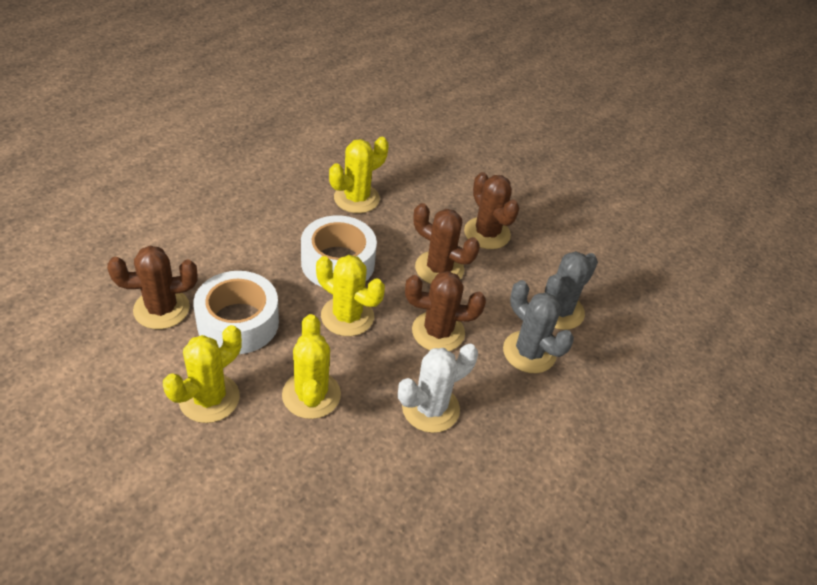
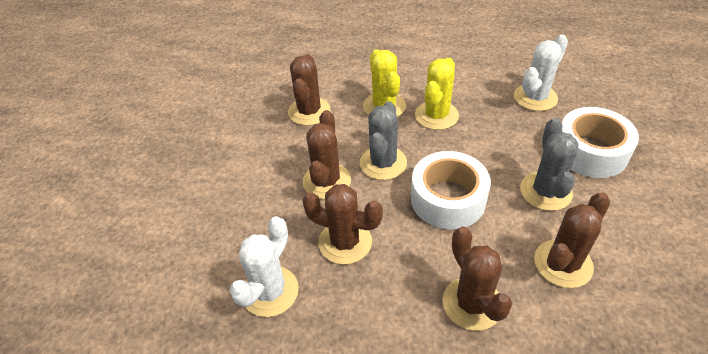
brown cactus: 4 -> 5
white cactus: 1 -> 2
yellow cactus: 4 -> 2

